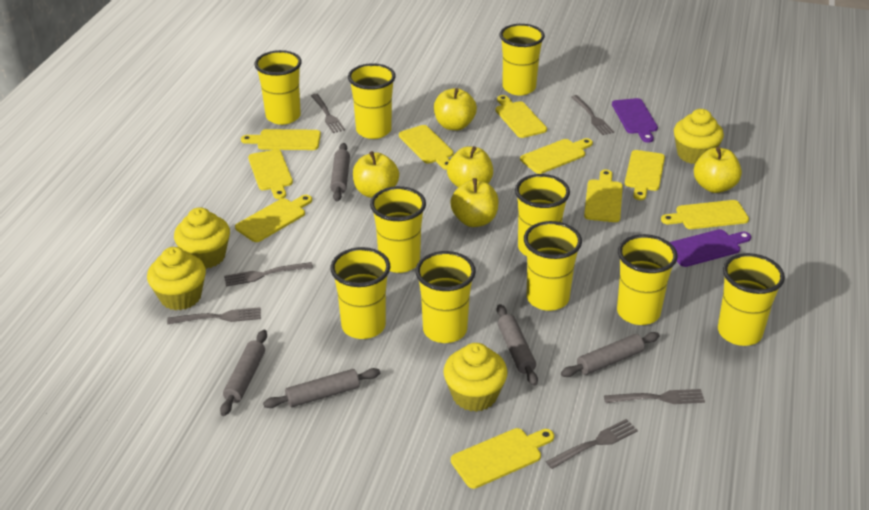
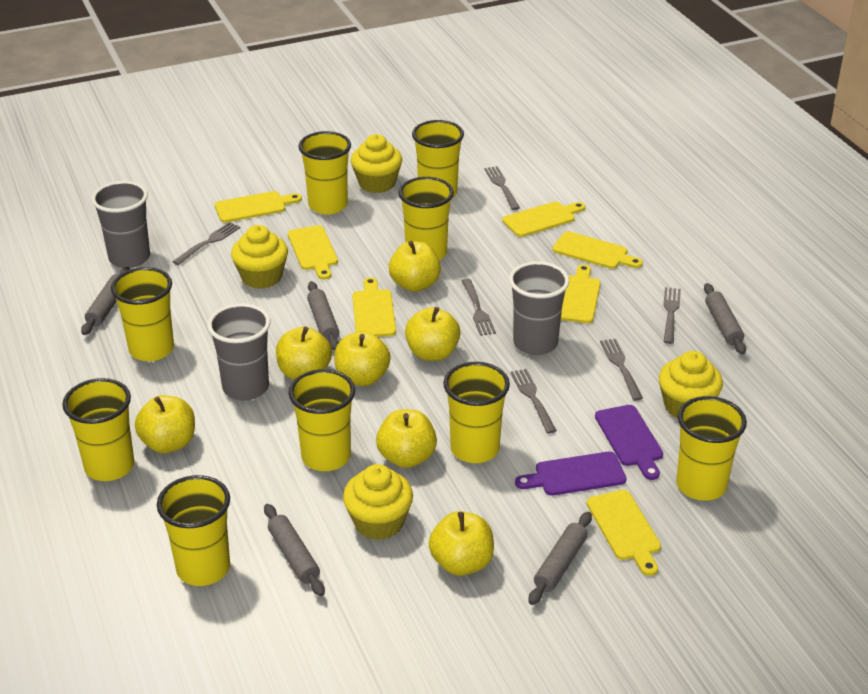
grey cup: 0 -> 3
yellow apple: 5 -> 7
yellow cup: 10 -> 9
yellow cutting board: 10 -> 7

